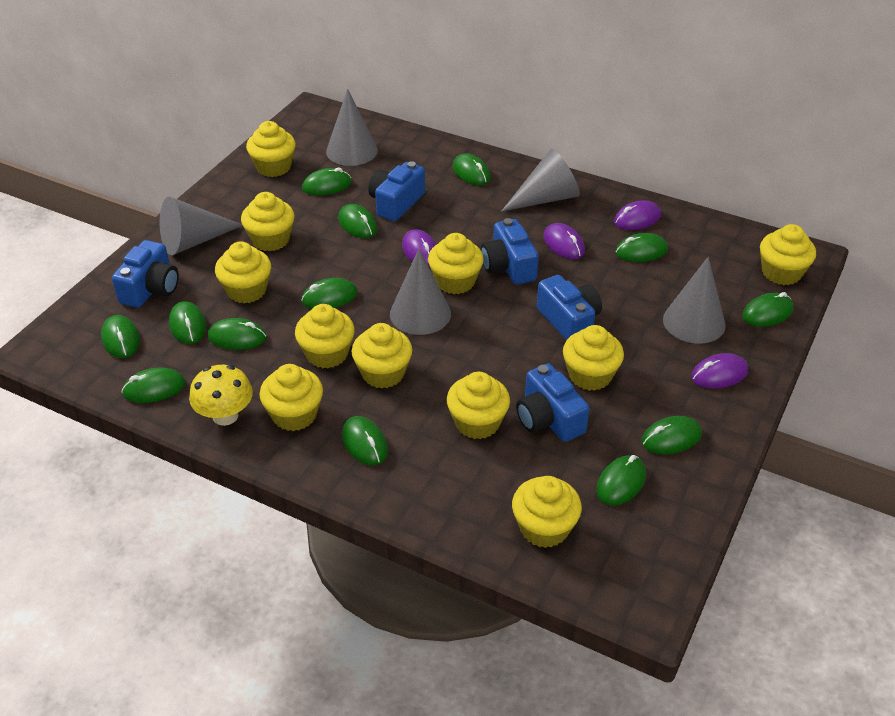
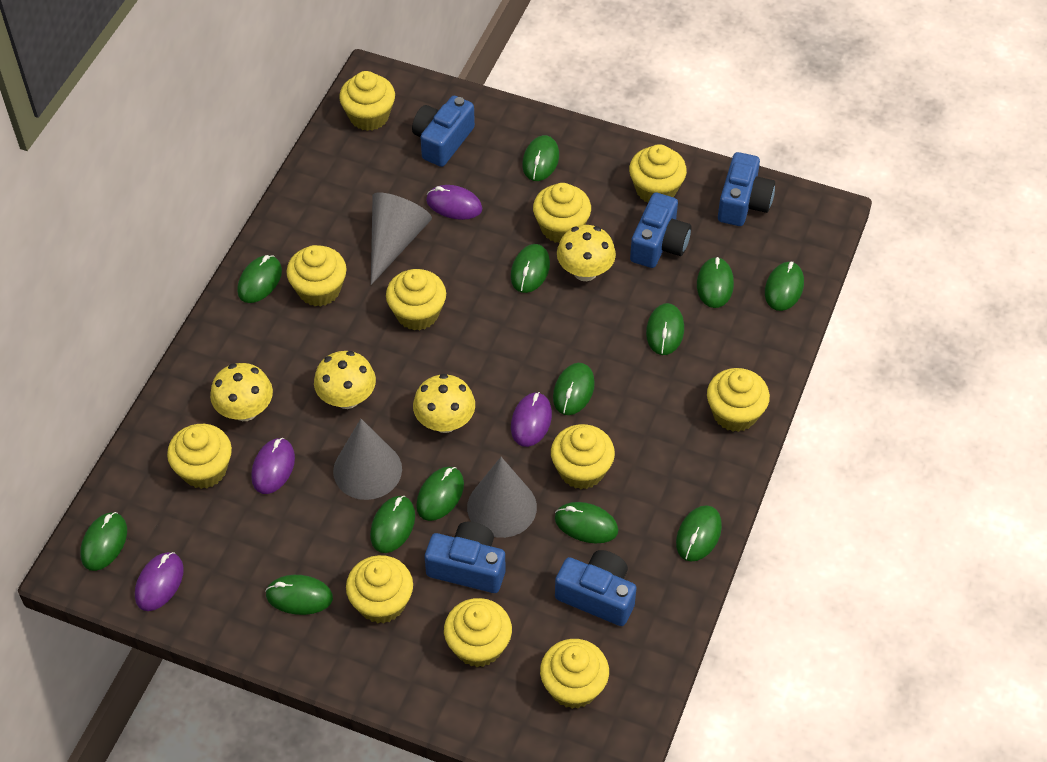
grey cone: 5 -> 3
yellow mushroom: 1 -> 4

